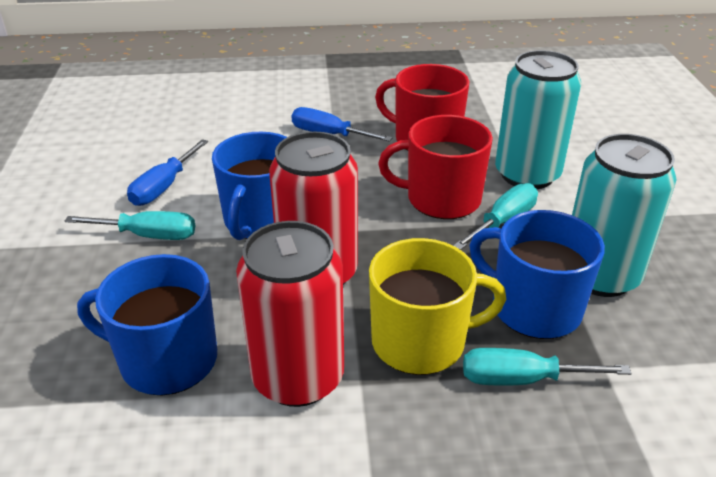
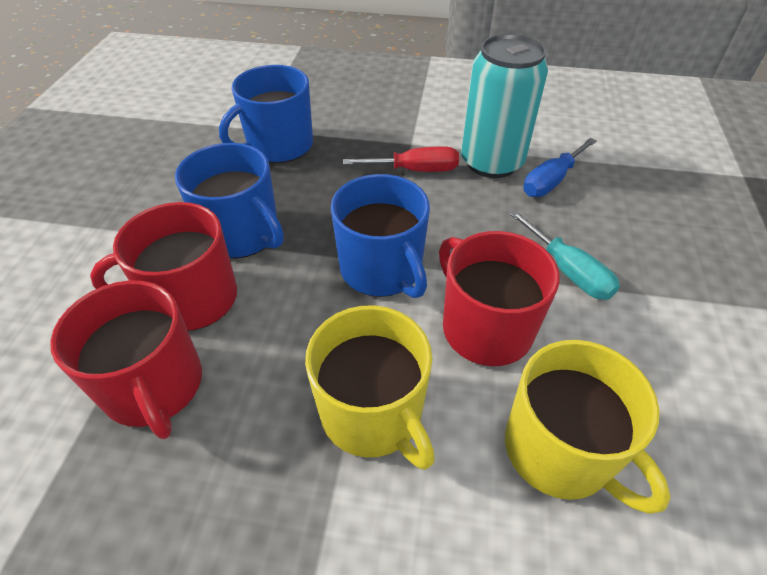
blue screwdriver: 2 -> 1
red can: 2 -> 0
red mug: 2 -> 3
red screwdriver: 0 -> 1
turquoise can: 2 -> 1
turquoise screwdriver: 3 -> 1
yellow mug: 1 -> 2

